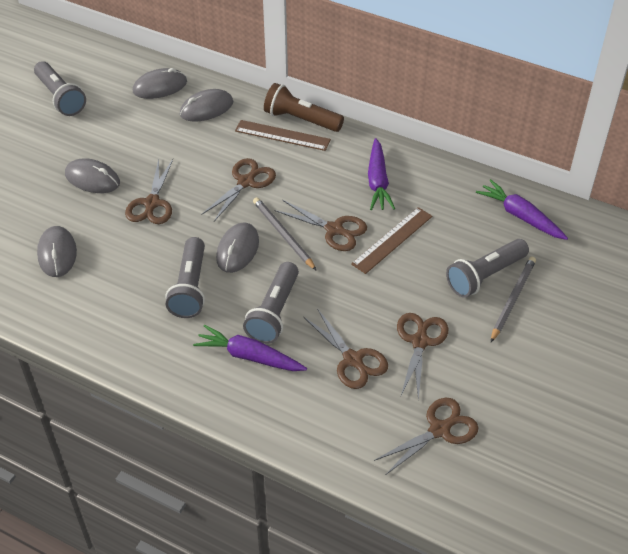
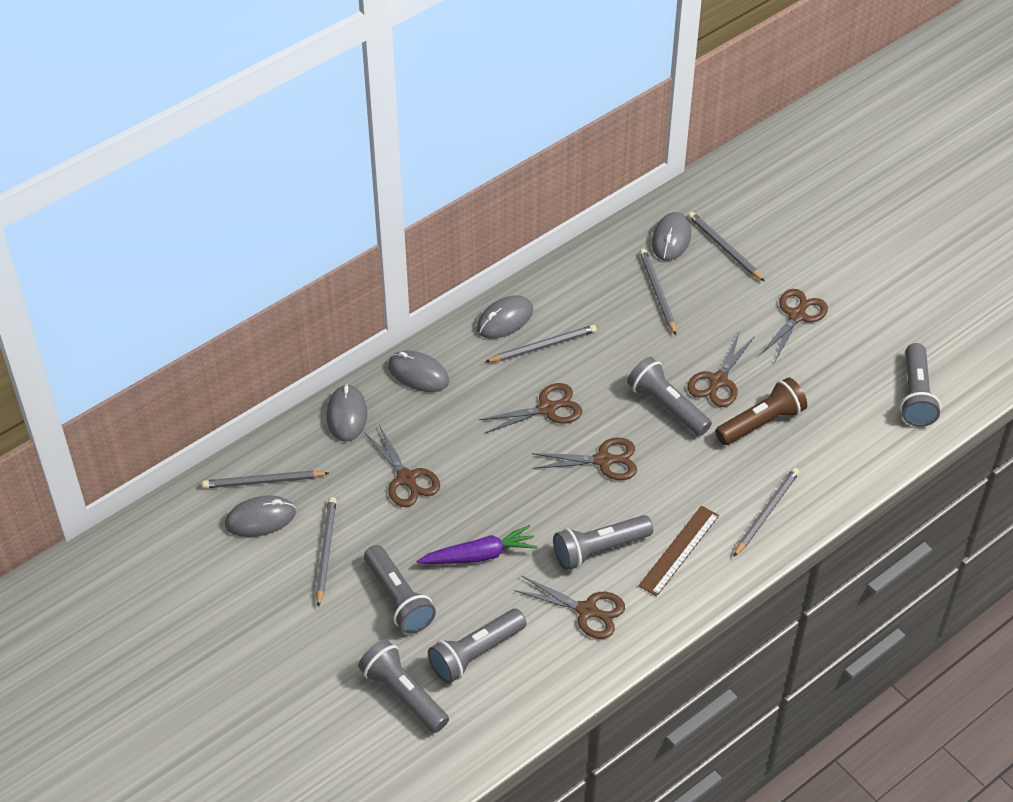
brown ruler: 2 -> 1
grey flashlight: 4 -> 6
grey pencil: 2 -> 6
purple carrot: 3 -> 1

